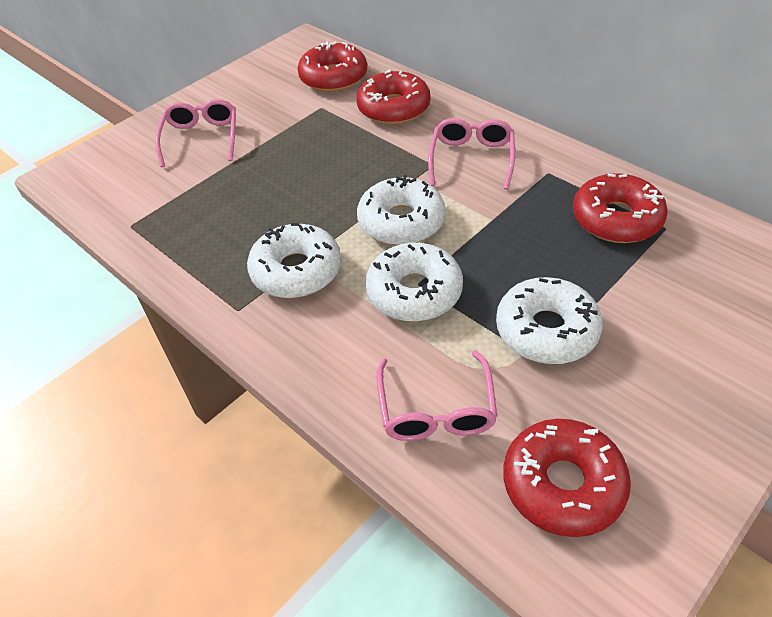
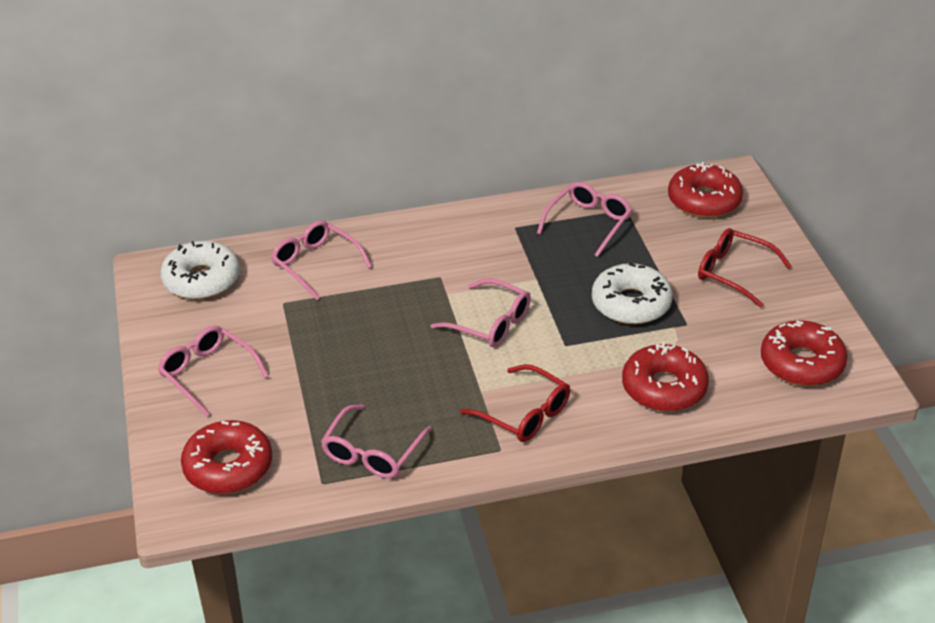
pink glasses: 3 -> 5
red glasses: 0 -> 2
white donut: 4 -> 2

